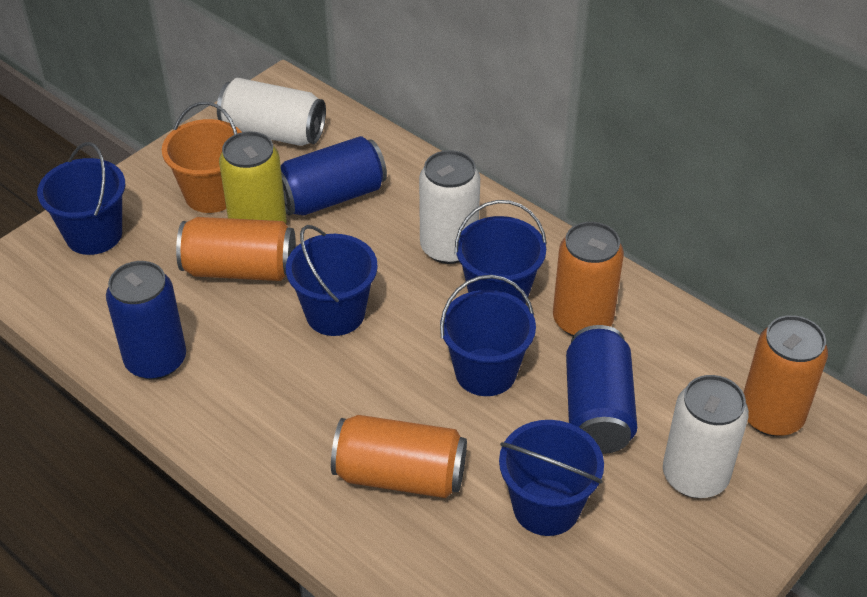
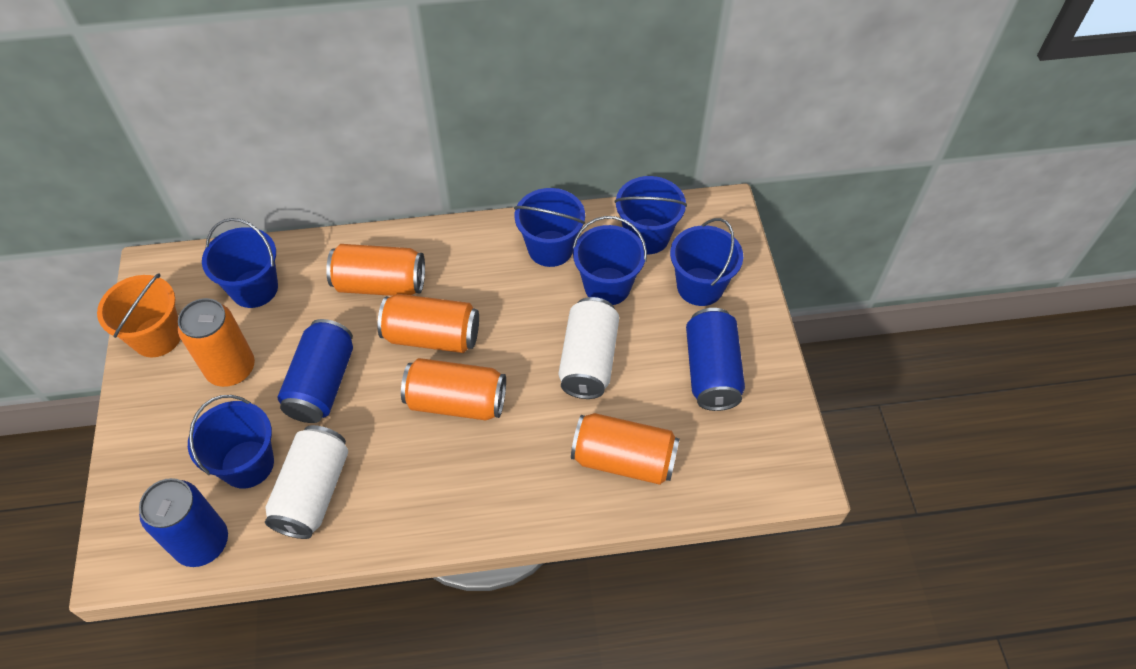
blue bucket: 5 -> 6
orange can: 4 -> 5
white can: 3 -> 2
yellow can: 1 -> 0

